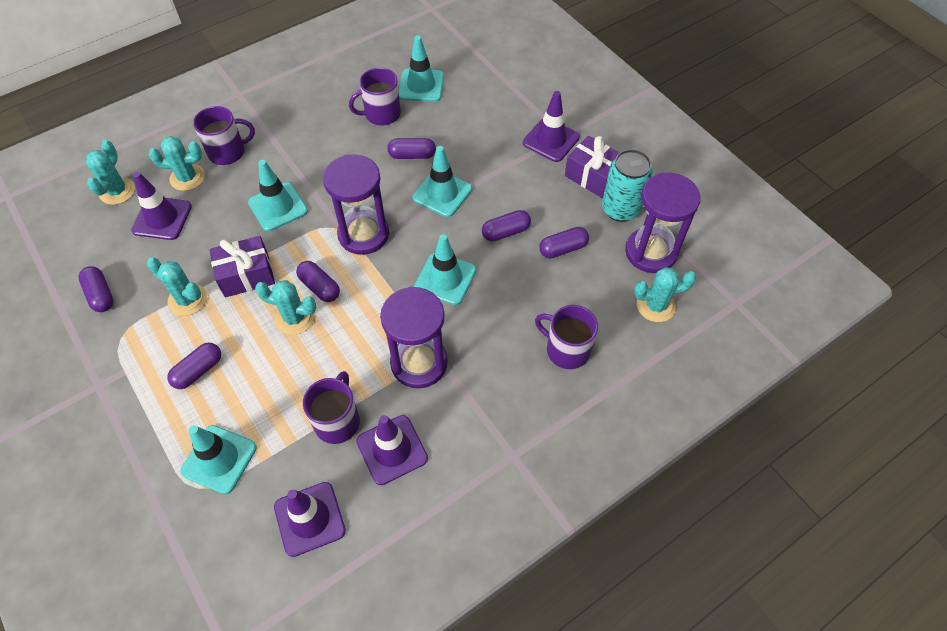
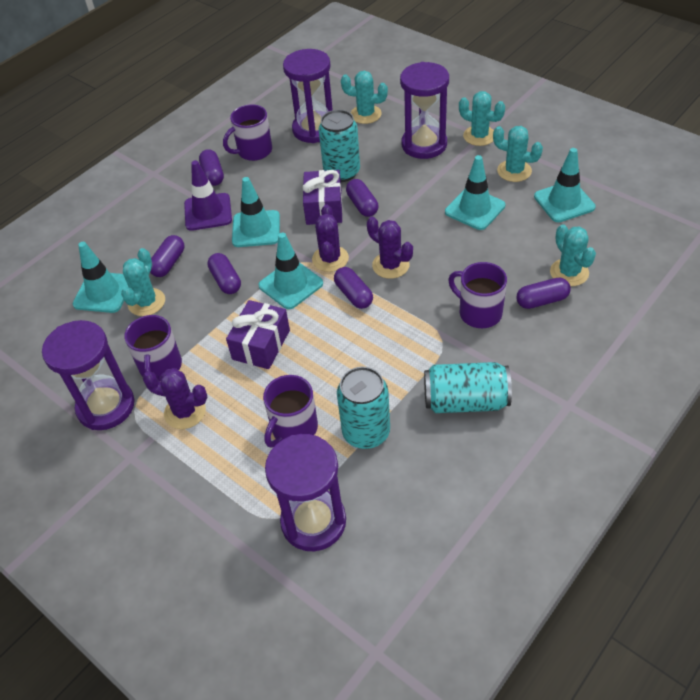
purple cactus: 0 -> 3
purple hourglass: 3 -> 4
purple traffic cone: 4 -> 1
turquoise can: 1 -> 3

